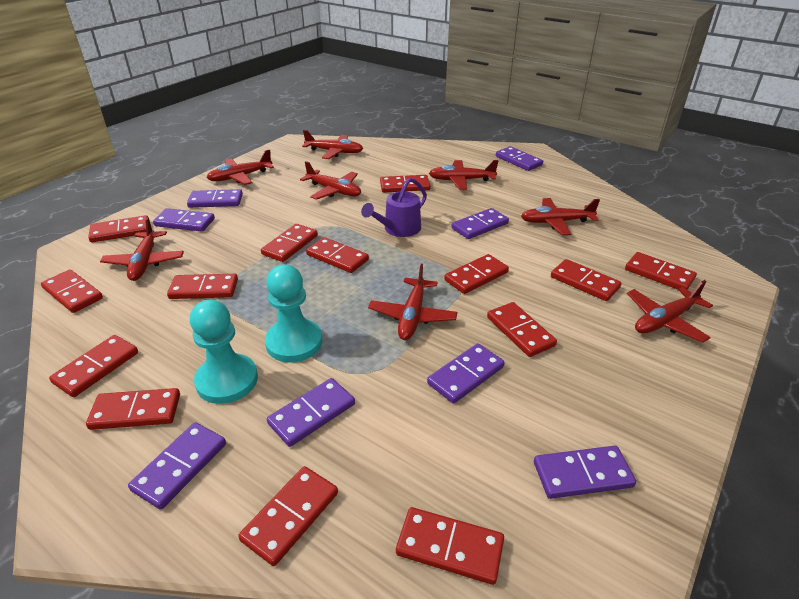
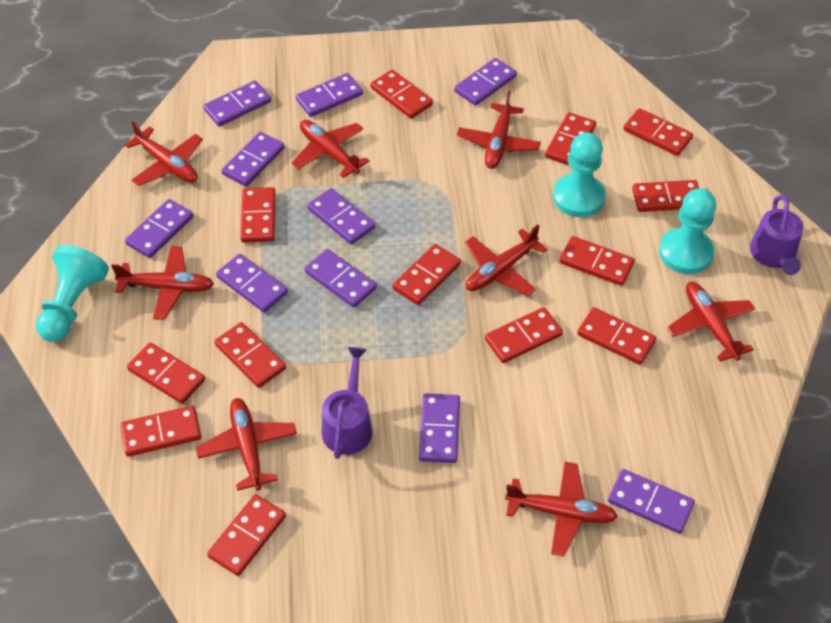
purple domino: 8 -> 10
purple watering can: 1 -> 2
red domino: 14 -> 13
turquoise pawn: 2 -> 3

